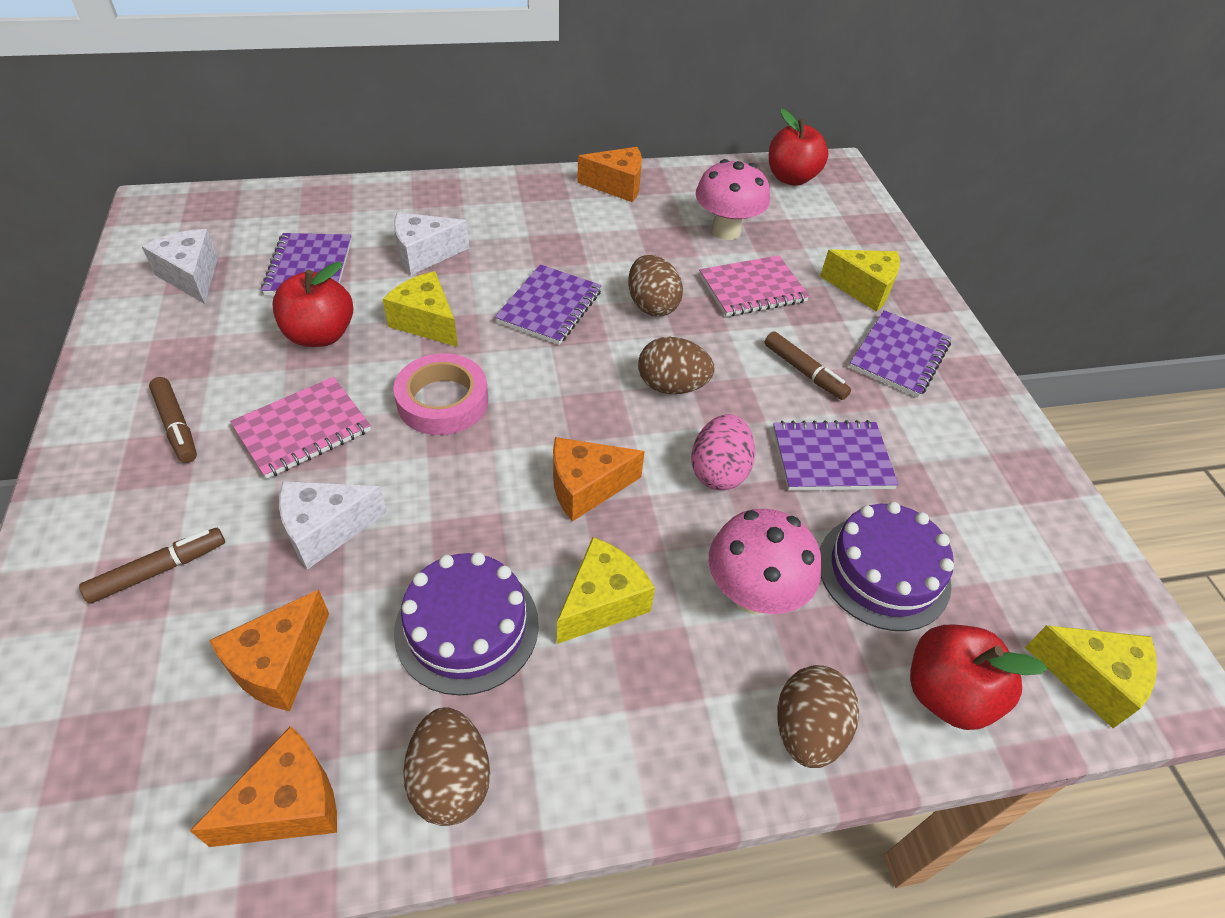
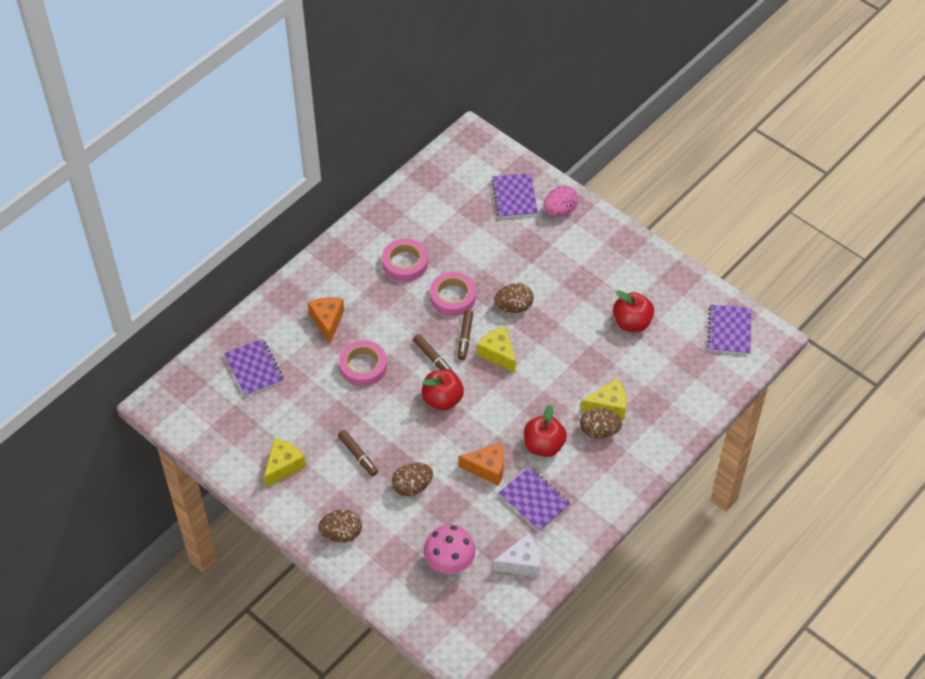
orange cheese: 4 -> 2
pink mushroom: 2 -> 1
pink notebook: 2 -> 0
pink tape: 1 -> 3
purple cake: 2 -> 0
white cheese: 3 -> 1
yellow cheese: 4 -> 3

